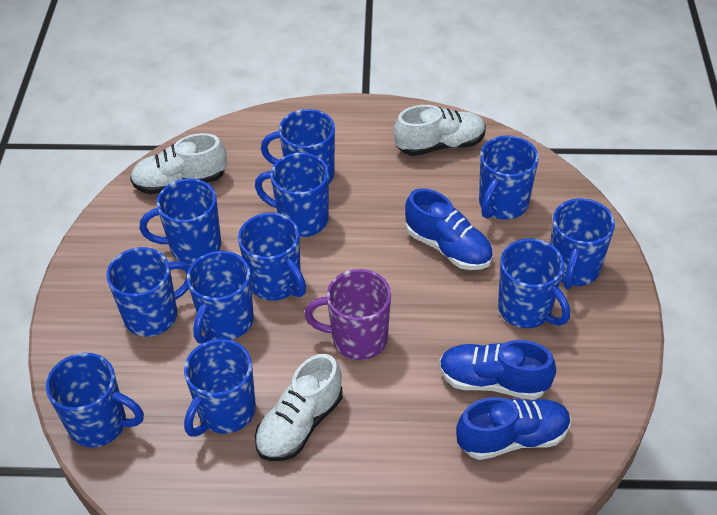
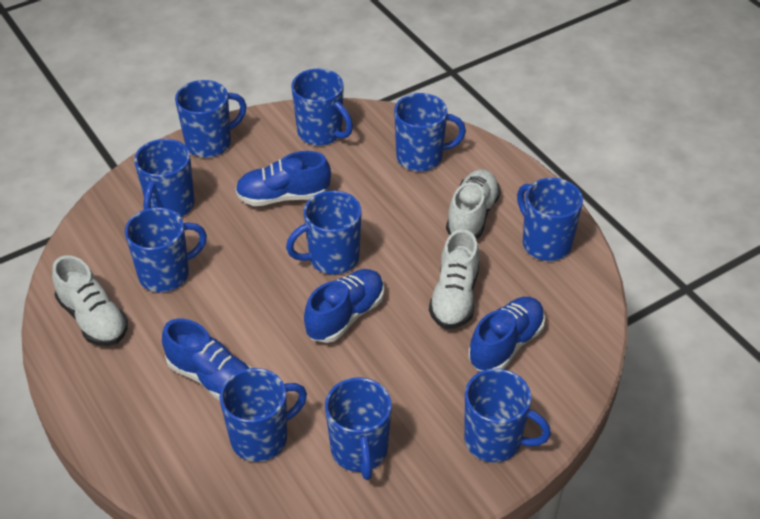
blue mug: 11 -> 10
blue shoe: 3 -> 4
purple mug: 1 -> 0

